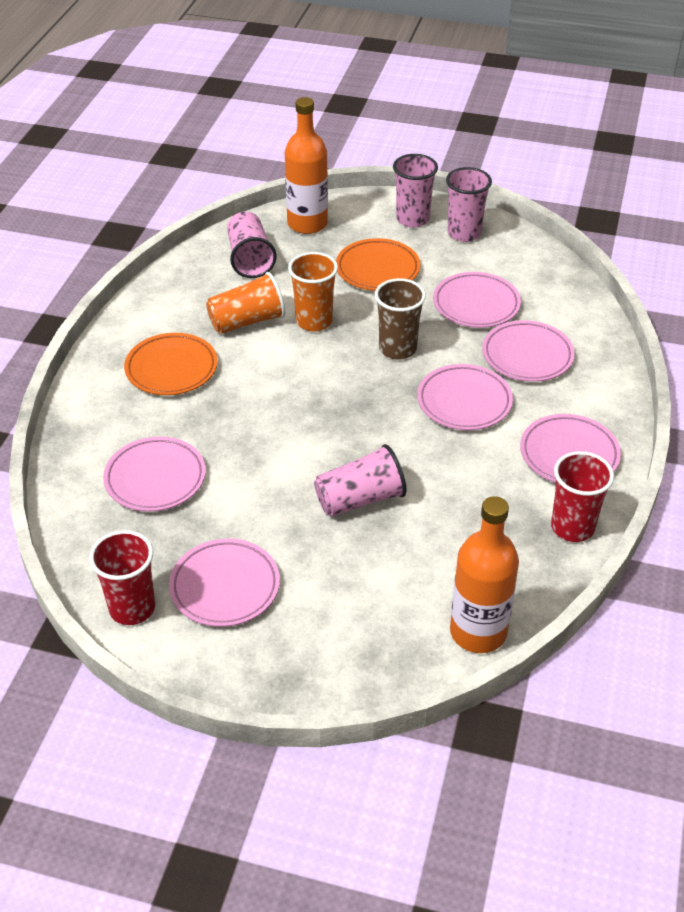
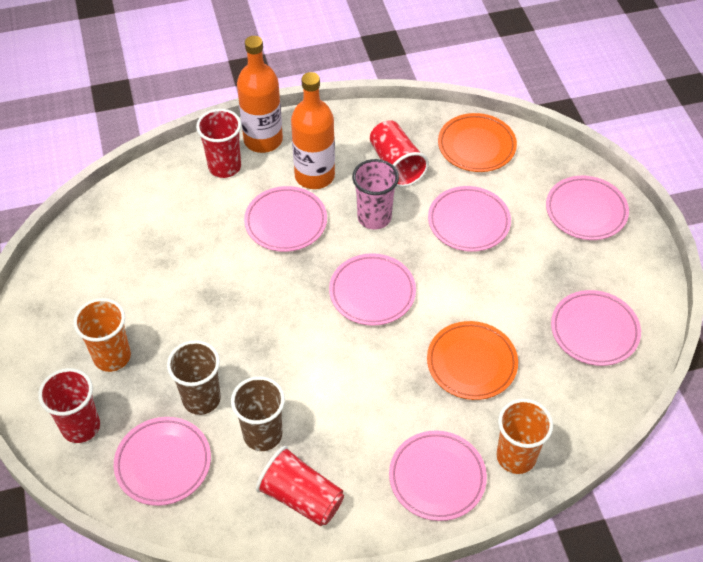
brown cup: 1 -> 2
pink cup: 4 -> 1
pink plate: 6 -> 7
red cup: 2 -> 4

